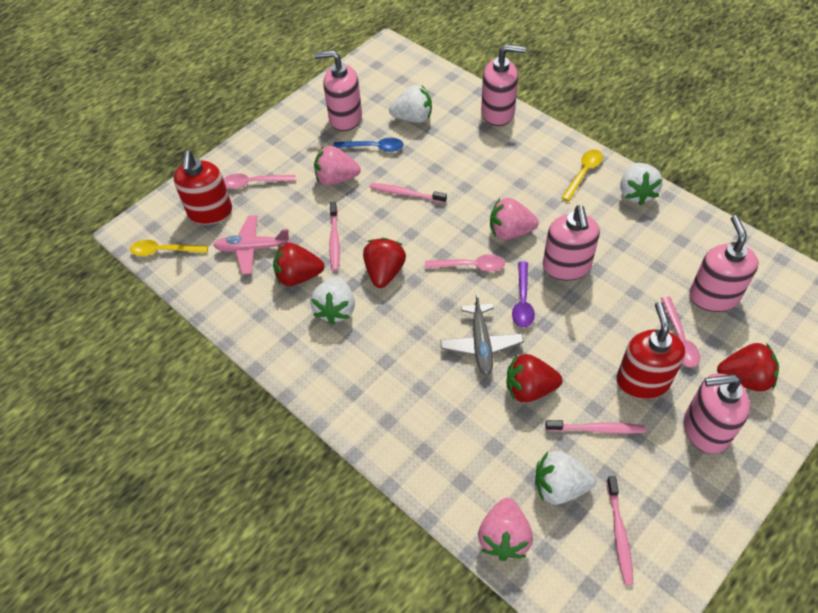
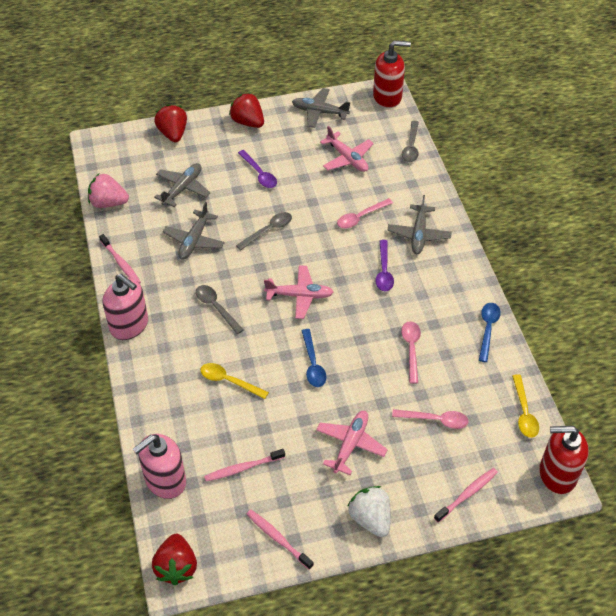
blue spoon: 1 -> 2
grey plane: 1 -> 4
grey spoon: 0 -> 3
pink plane: 1 -> 3
pink soap dispenser: 5 -> 2
pink strawberry: 3 -> 1
purple spoon: 1 -> 2
red strawberry: 4 -> 3
white strawberry: 4 -> 1

